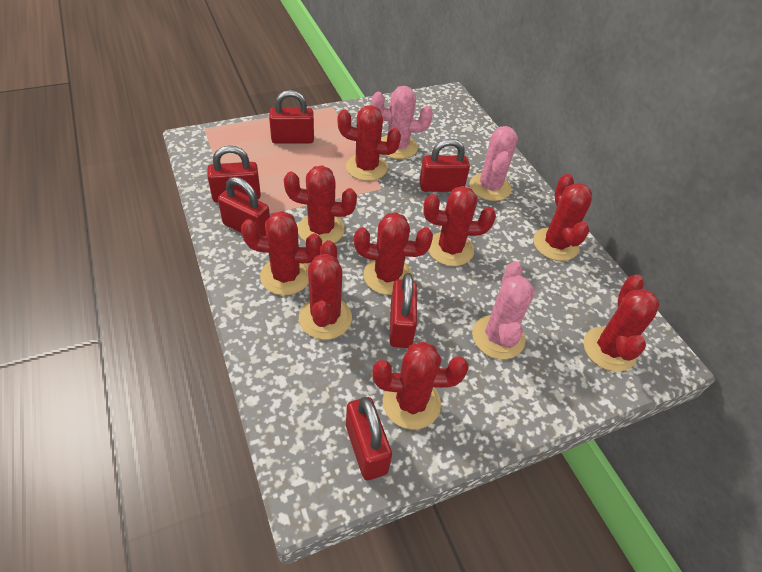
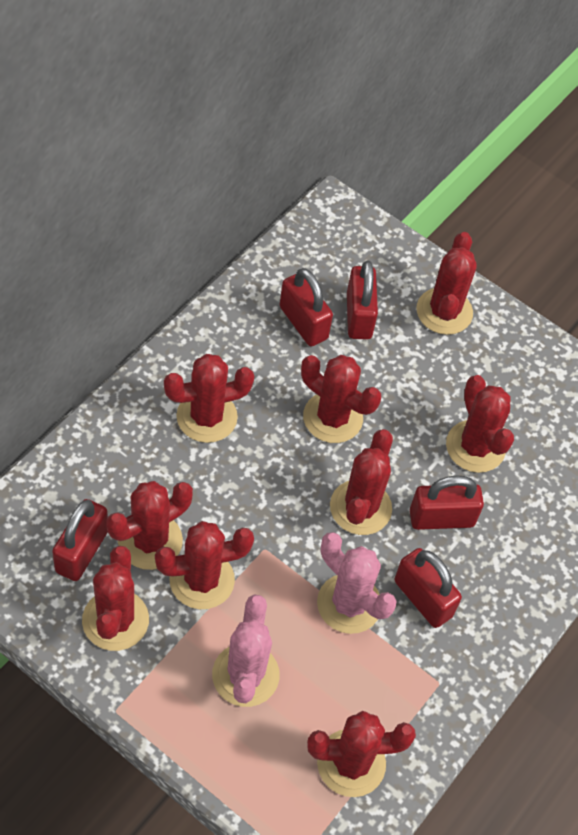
pink cactus: 3 -> 2
red padlock: 6 -> 5

